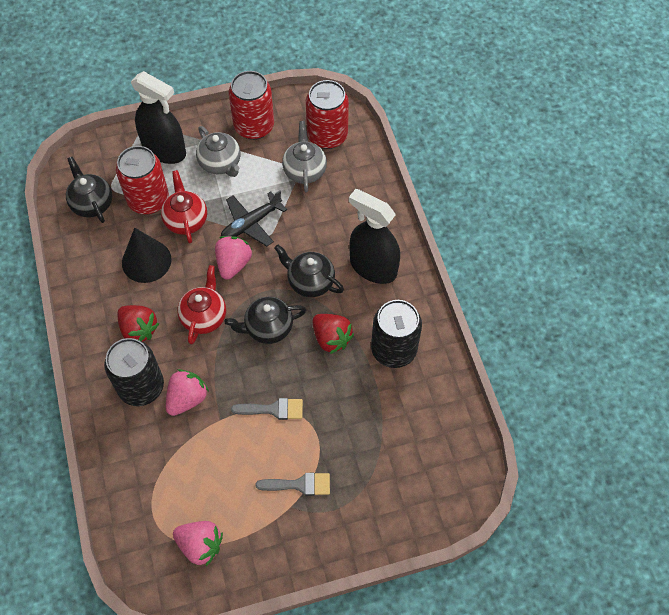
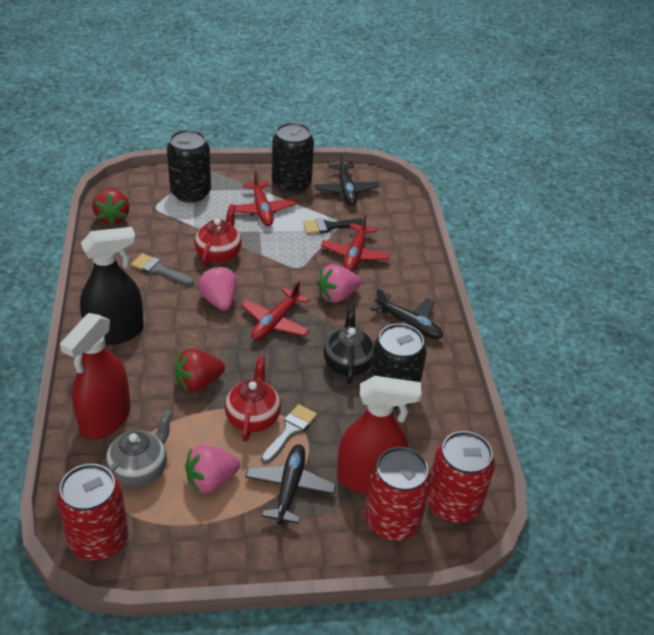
black brush: 0 -> 1
black can: 2 -> 3
black cone: 1 -> 0
black plane: 1 -> 3
black spray bottle: 2 -> 1
black teapot: 3 -> 1
grey teapot: 2 -> 1
red plane: 0 -> 3
red spray bottle: 0 -> 2

